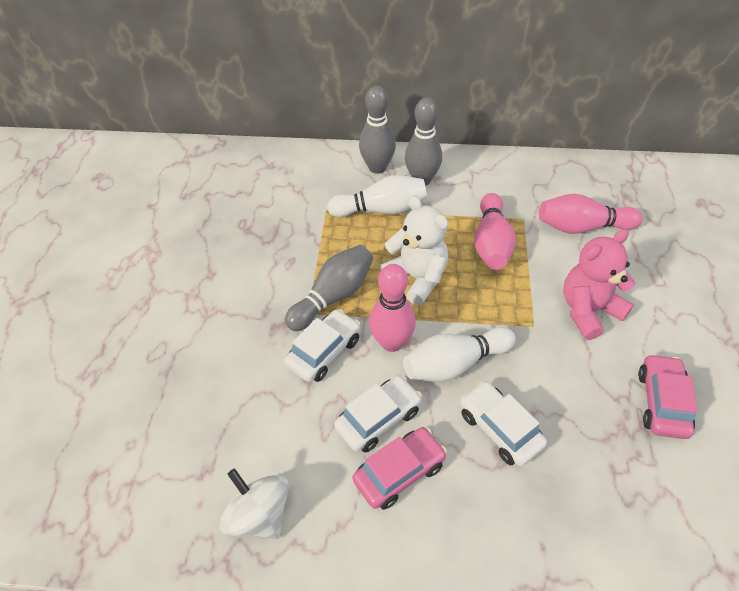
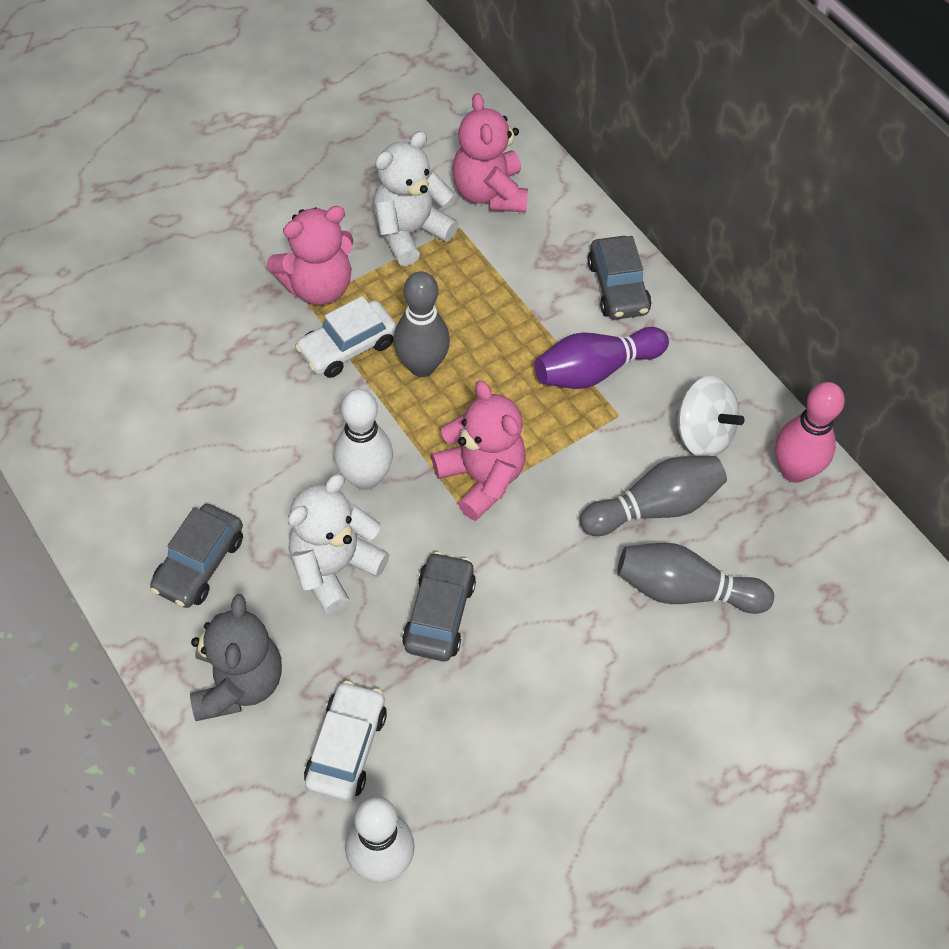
grey car: 0 -> 3
grey teddy bear: 0 -> 1
pink bowling pin: 3 -> 1
pink car: 2 -> 0
pink teddy bear: 1 -> 3
purple bowling pin: 0 -> 1
white car: 3 -> 2
white teddy bear: 1 -> 2

